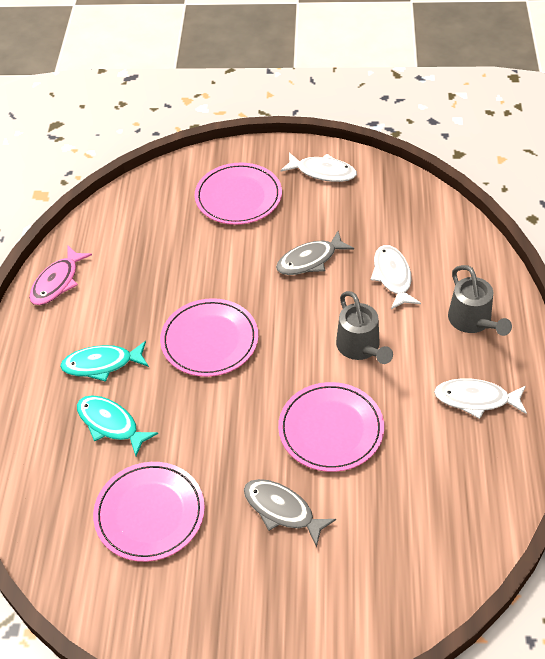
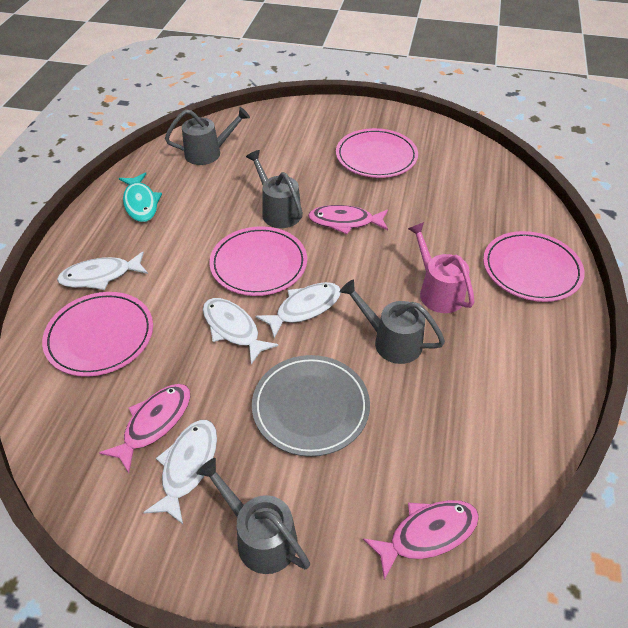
grey fish: 2 -> 0
grey plate: 0 -> 1
grey watering can: 2 -> 4
pink fish: 1 -> 3
pink watering can: 0 -> 1
turquoise fish: 2 -> 1
white fish: 3 -> 4

